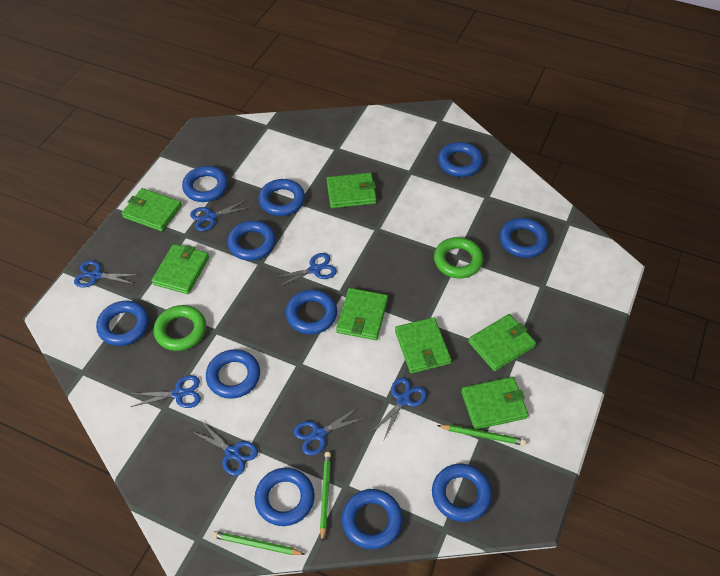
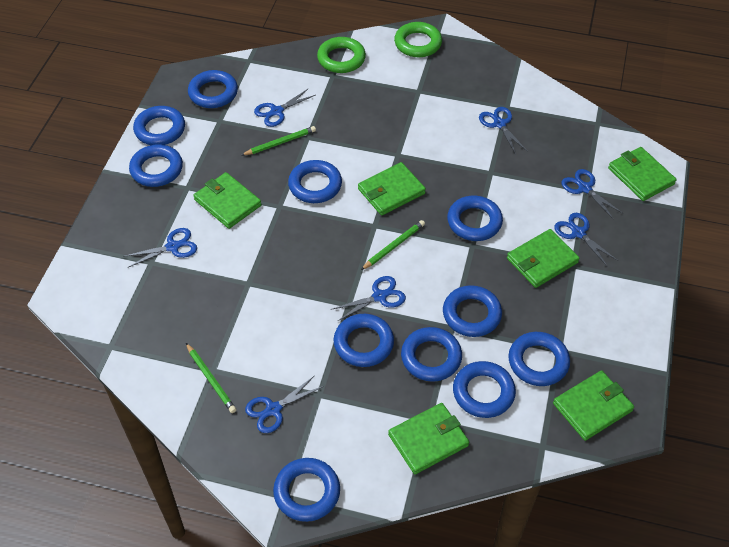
green wallet: 7 -> 6

